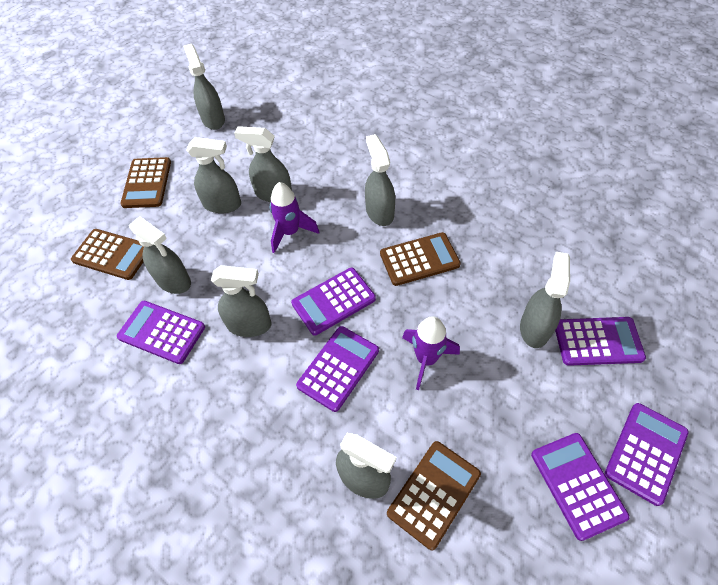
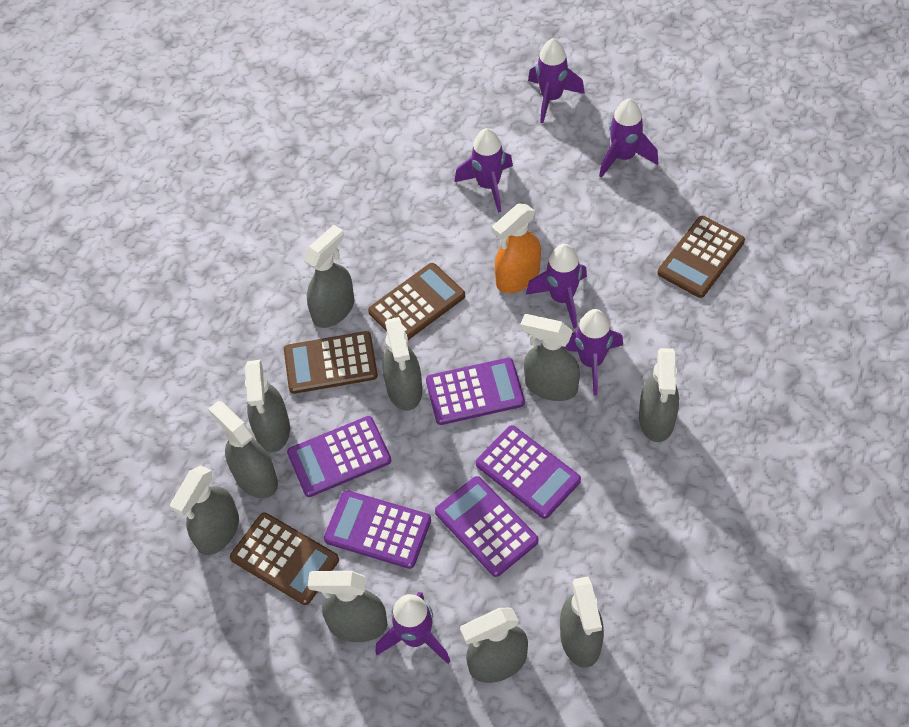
grey spray bottle: 8 -> 10
orange spray bottle: 0 -> 1
purple calculator: 6 -> 5
purple rocket: 2 -> 6

